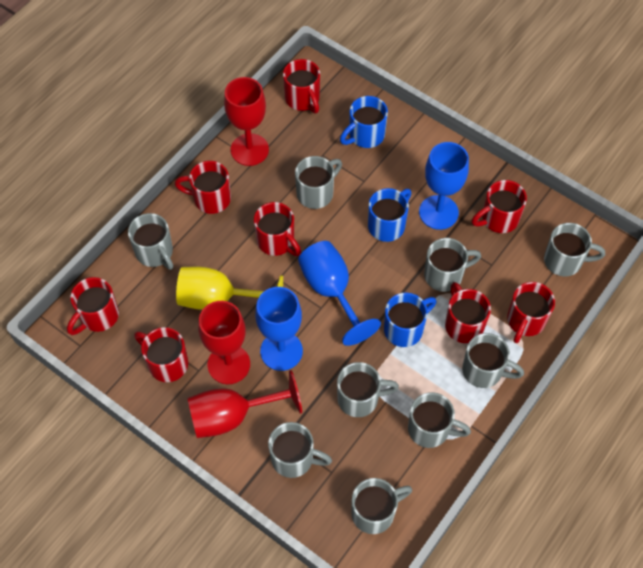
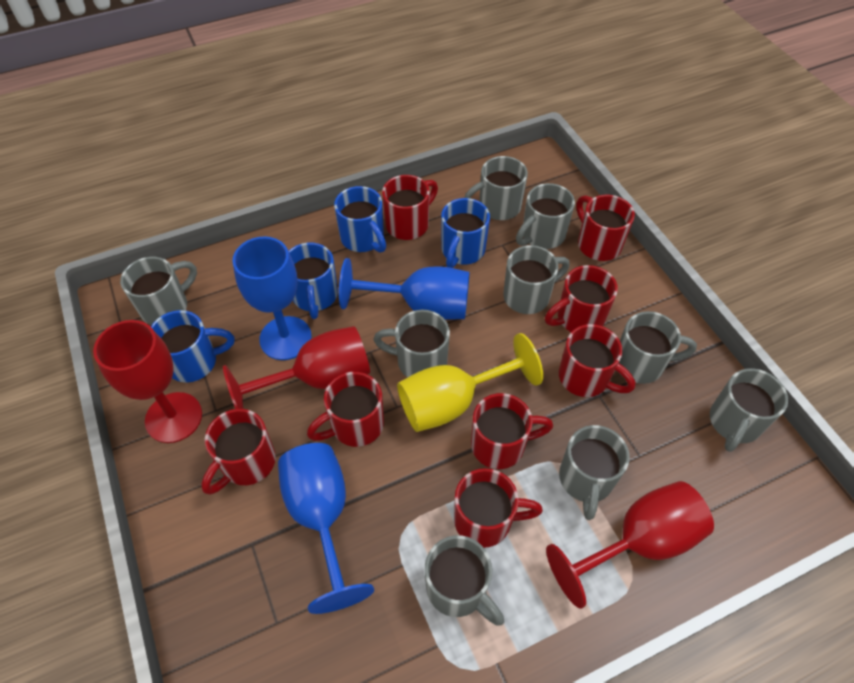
blue mug: 3 -> 4

